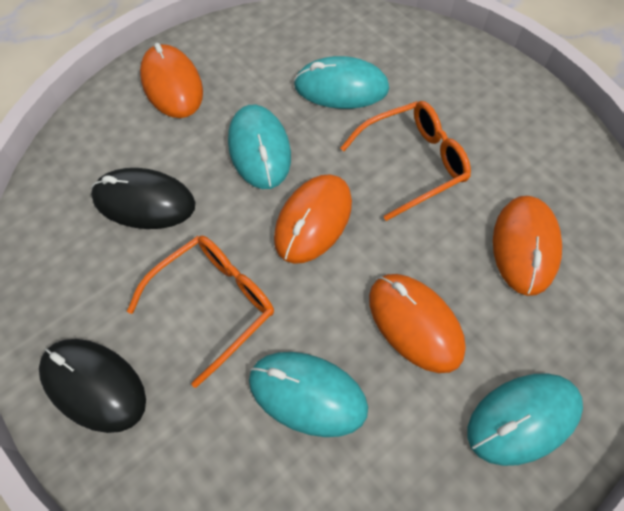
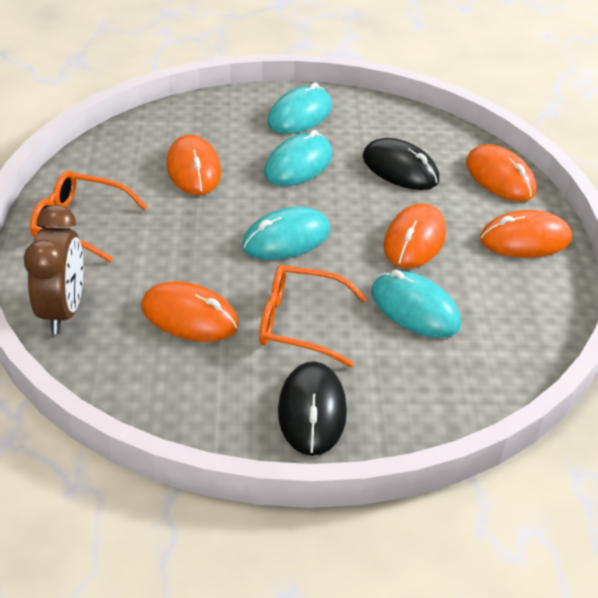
brown clock: 0 -> 1
orange mouse: 4 -> 5

